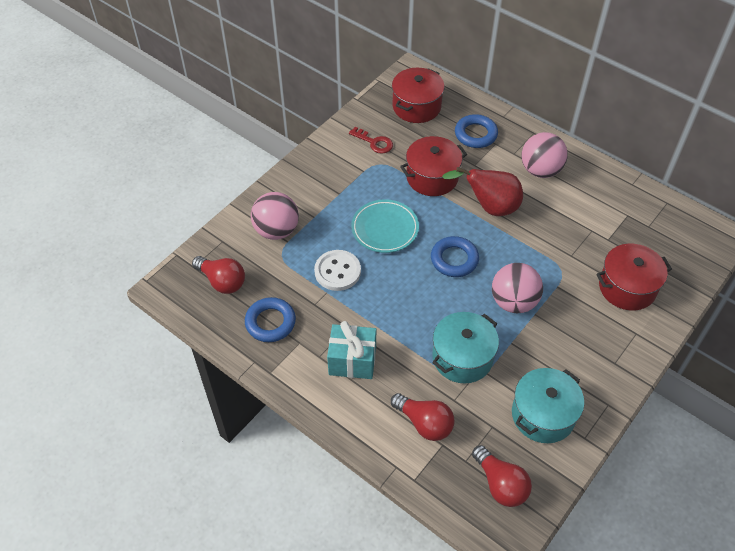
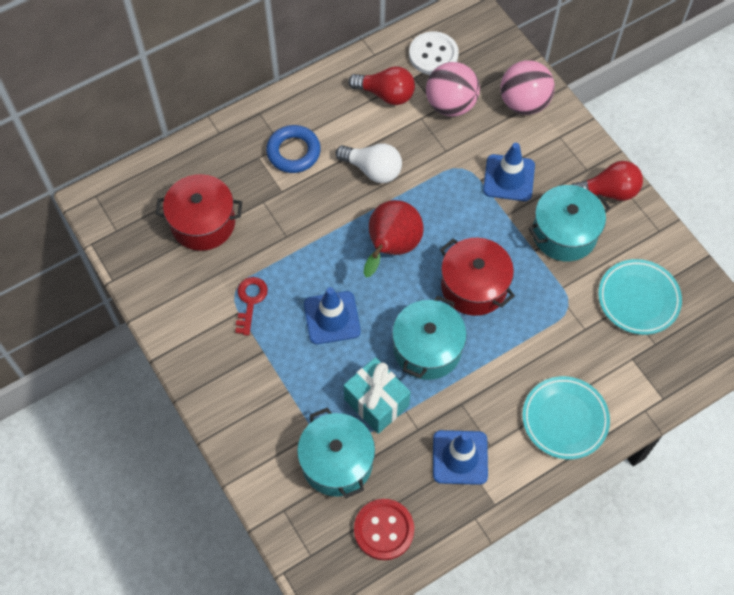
blue ring: 3 -> 1
blue traffic cone: 0 -> 3
pink ball: 3 -> 2
red button: 0 -> 1
red light bulb: 3 -> 2
red pot: 3 -> 2
turquoise plate: 1 -> 2
turquoise pot: 2 -> 3
white light bulb: 0 -> 1

